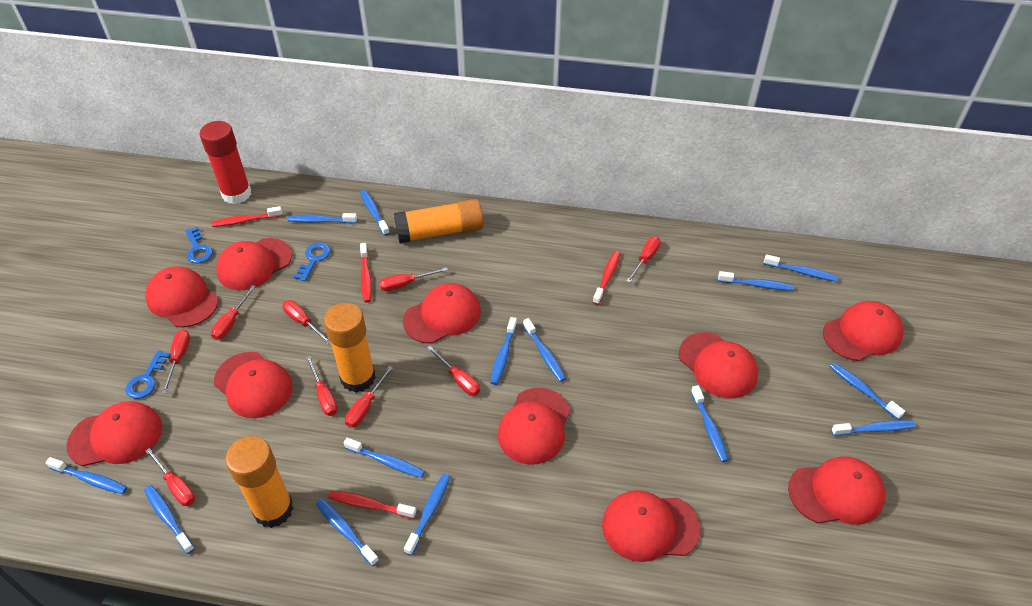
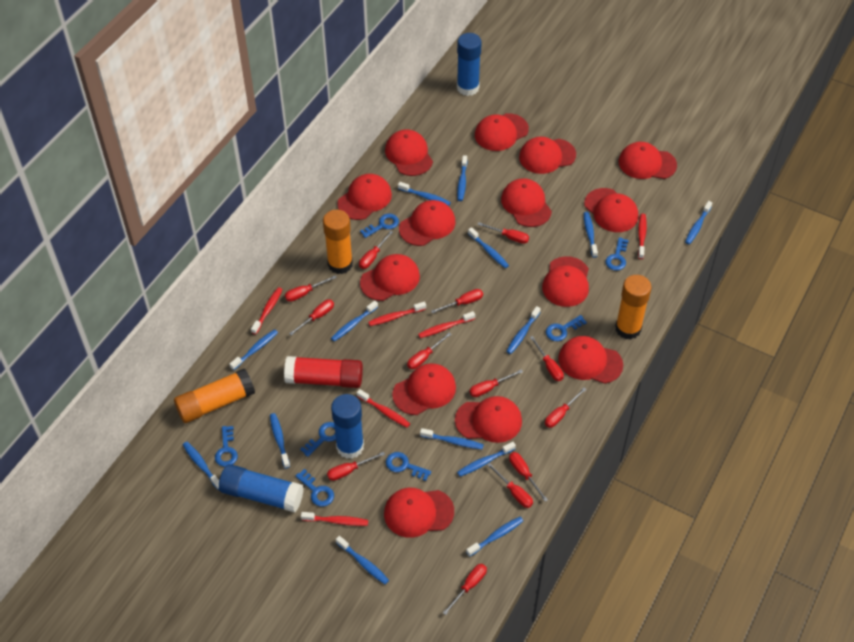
blue glue stick: 0 -> 3
blue key: 3 -> 7
red cap: 10 -> 14
red screwdriver: 9 -> 13
red toothbrush: 4 -> 6

